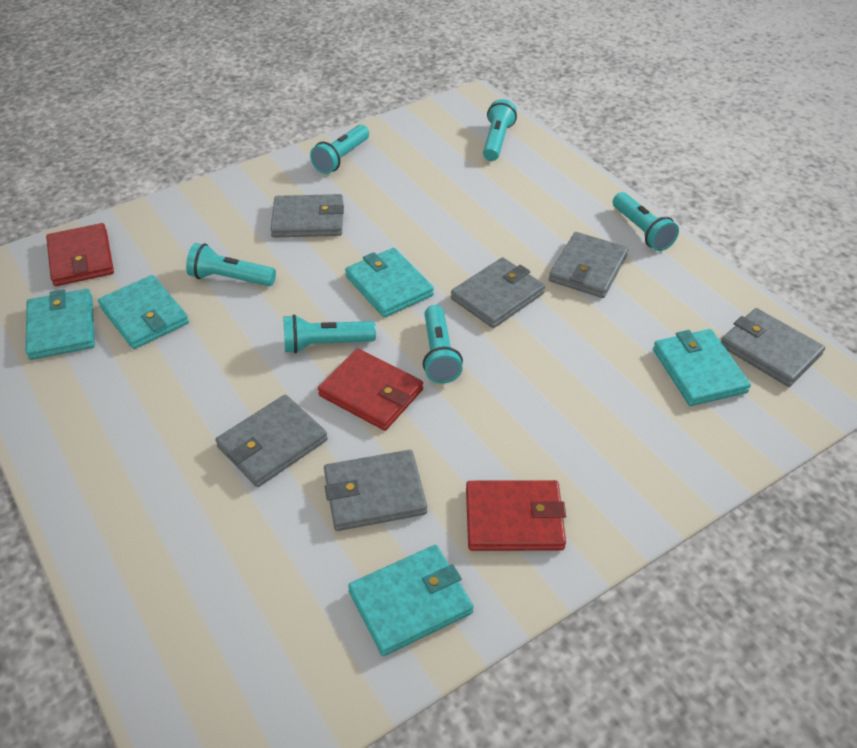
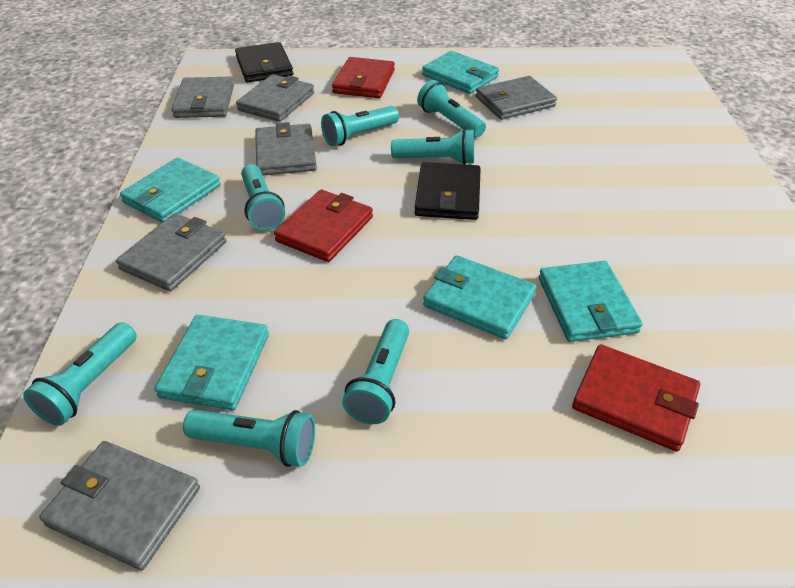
black wallet: 0 -> 2
turquoise flashlight: 6 -> 7

